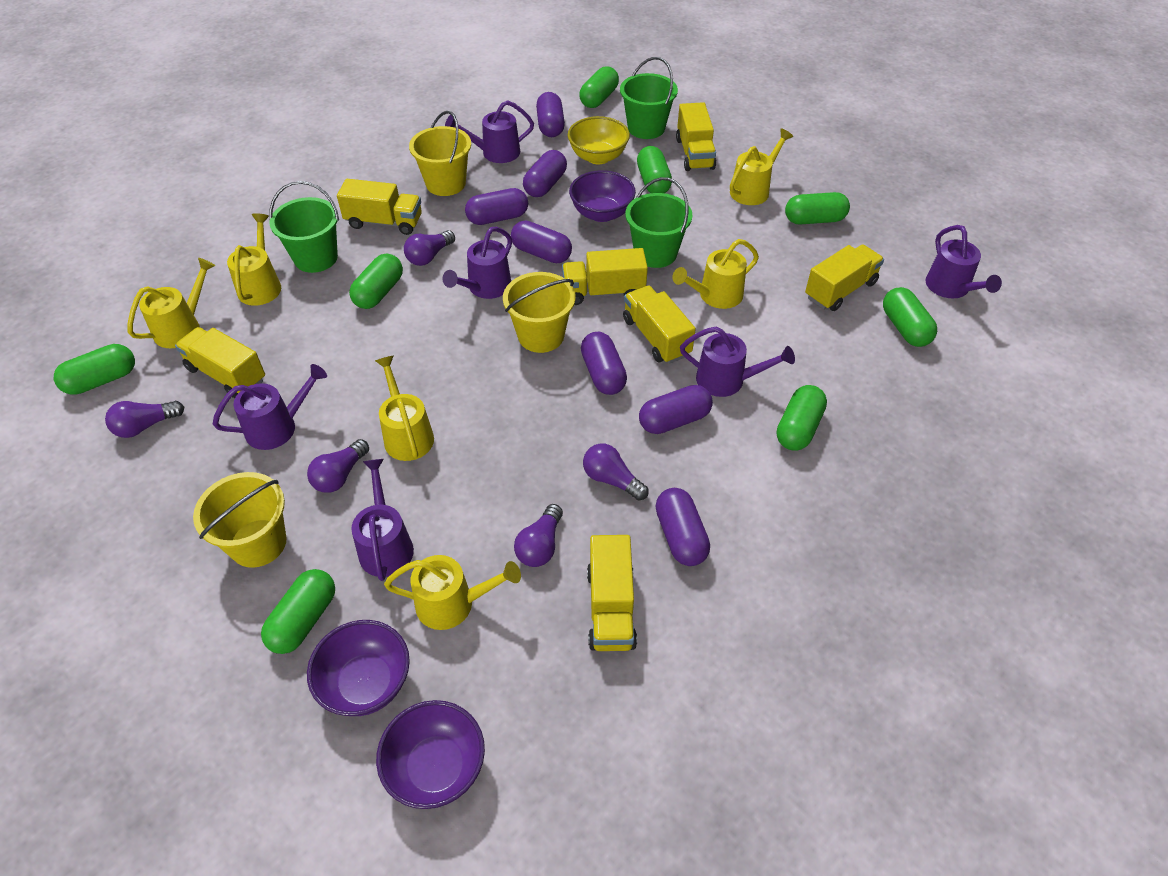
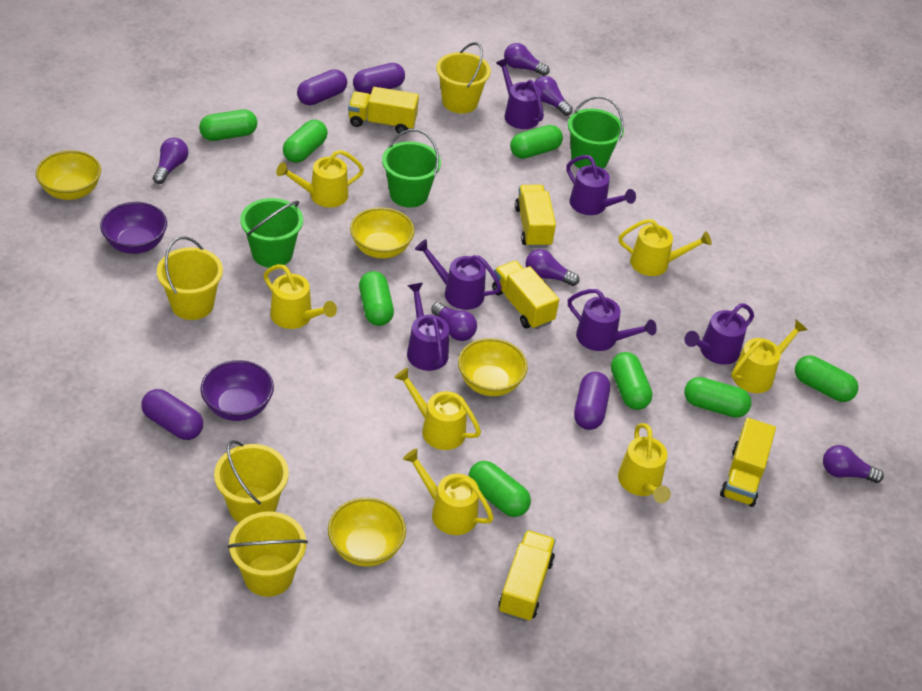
purple bowl: 3 -> 2
purple capsule: 7 -> 4
purple light bulb: 5 -> 6
yellow bowl: 1 -> 4
yellow bucket: 3 -> 4
yellow truck: 7 -> 5
yellow watering can: 6 -> 7

